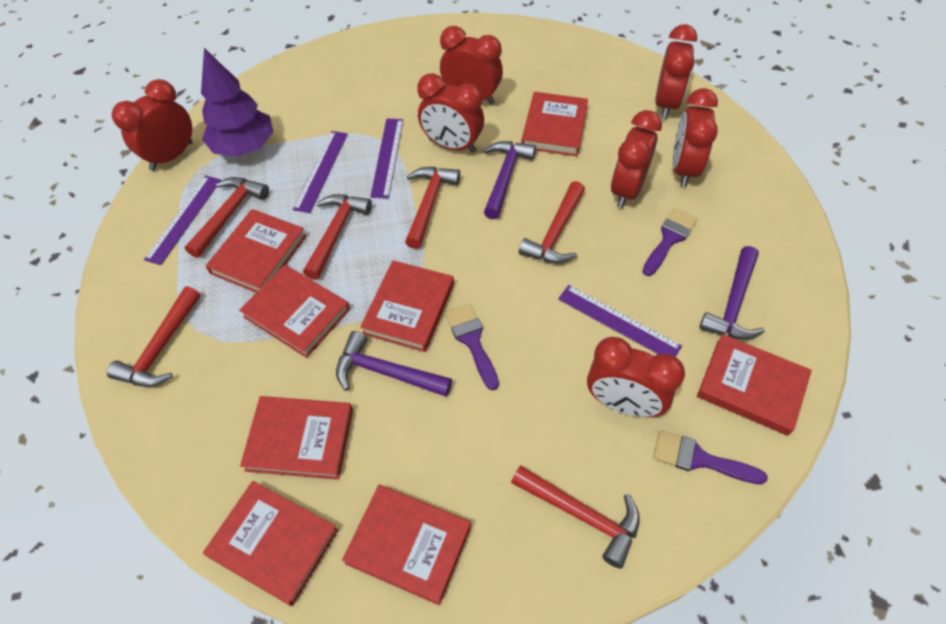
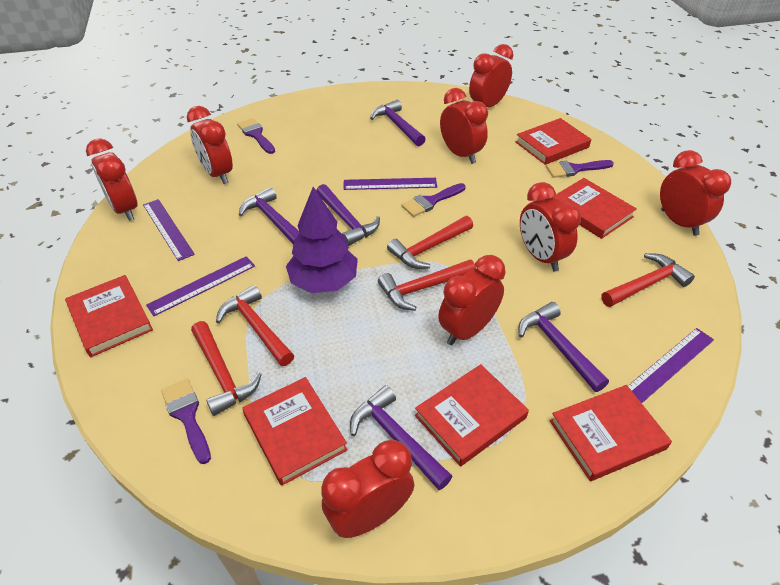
purple brush: 3 -> 4
purple hammer: 3 -> 5
red book: 8 -> 6
red clock: 7 -> 8
red hammer: 6 -> 5

